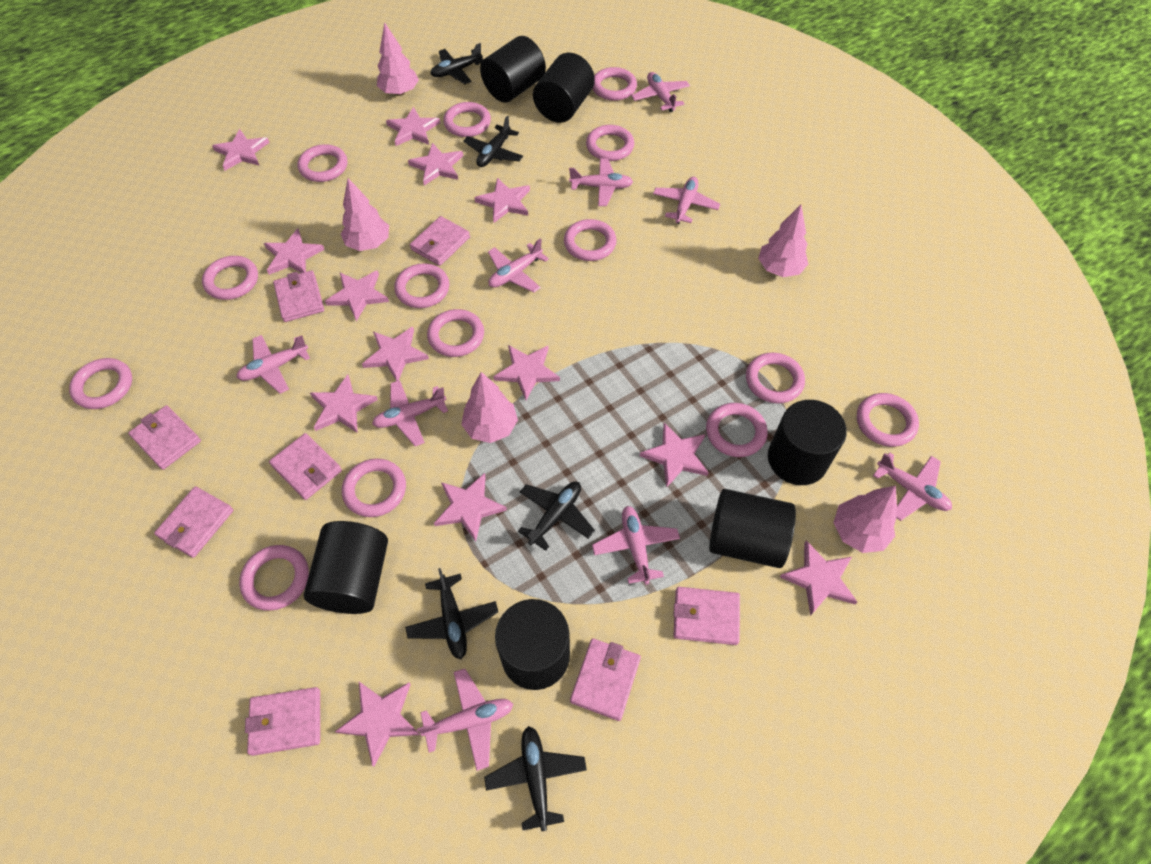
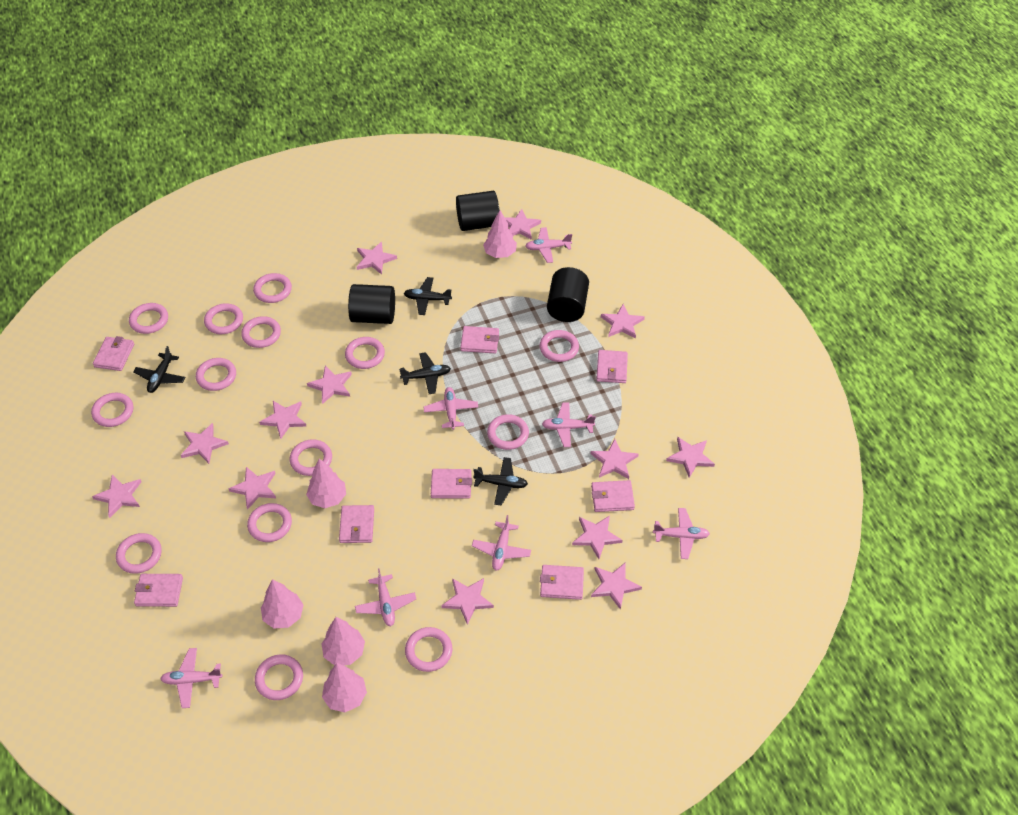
black cylinder: 6 -> 3
black plane: 5 -> 4
pink plane: 9 -> 7

